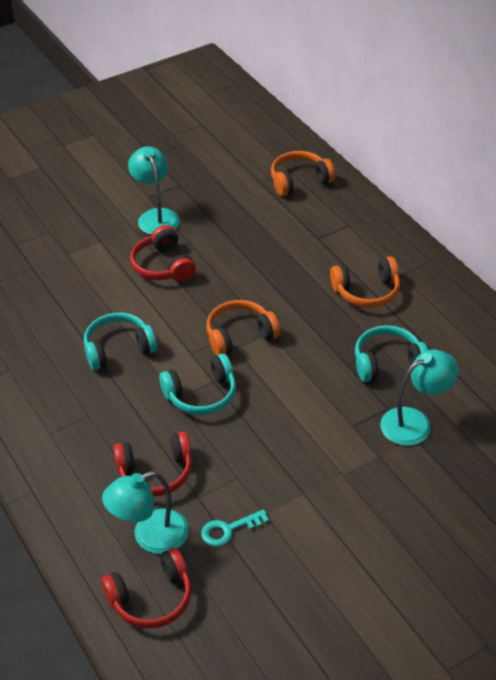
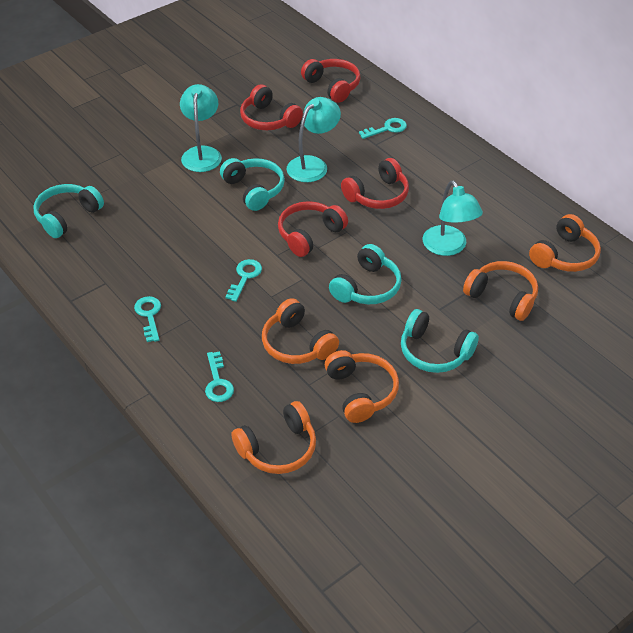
orange headphones: 3 -> 5
red headphones: 3 -> 4
turquoise headphones: 3 -> 4
turquoise key: 1 -> 4

